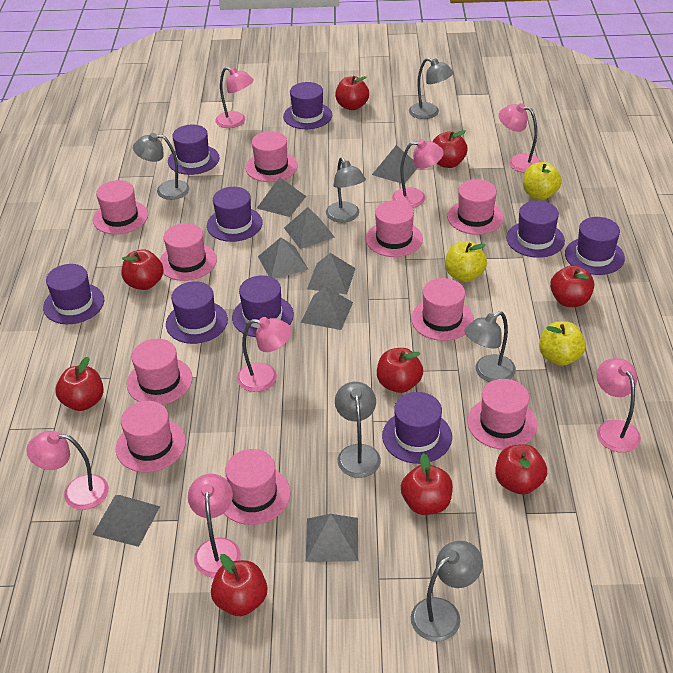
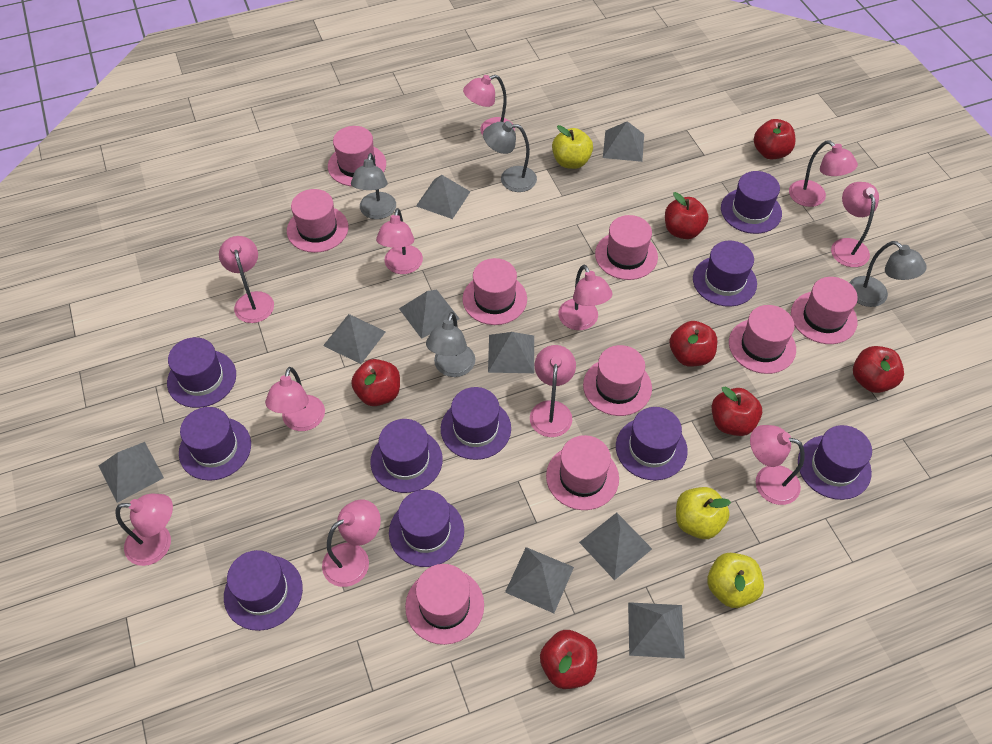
grey lamp: 6 -> 4
grey pyramid: 8 -> 9
pink hat: 10 -> 9
pink lamp: 7 -> 11
purple hat: 9 -> 10
red apple: 9 -> 7

